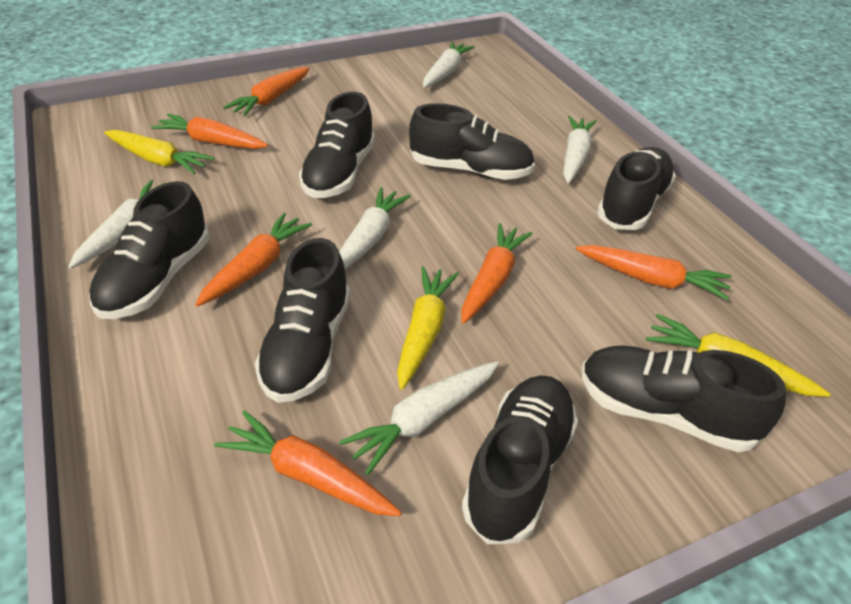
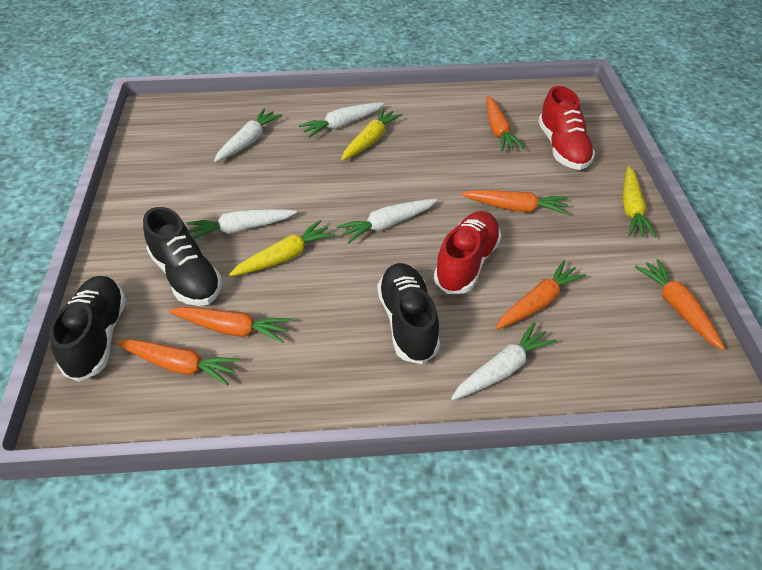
black shoe: 7 -> 3
red shoe: 0 -> 2

